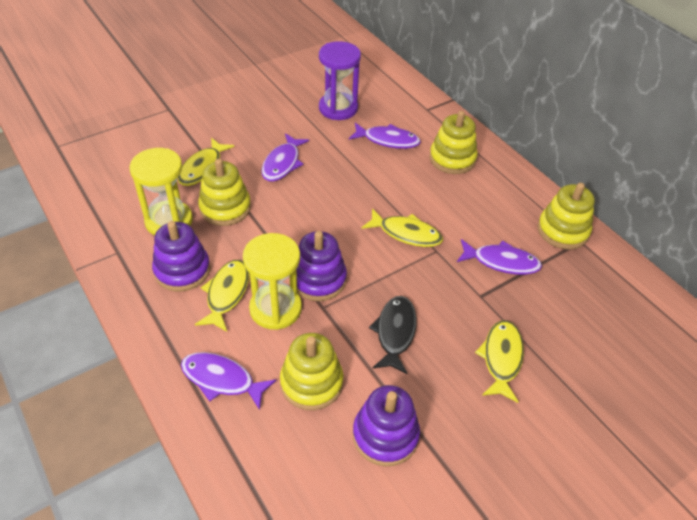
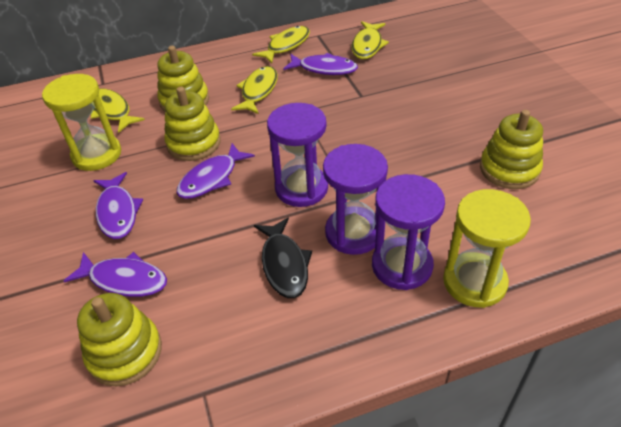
purple hourglass: 1 -> 3
purple stacking toy: 3 -> 0

